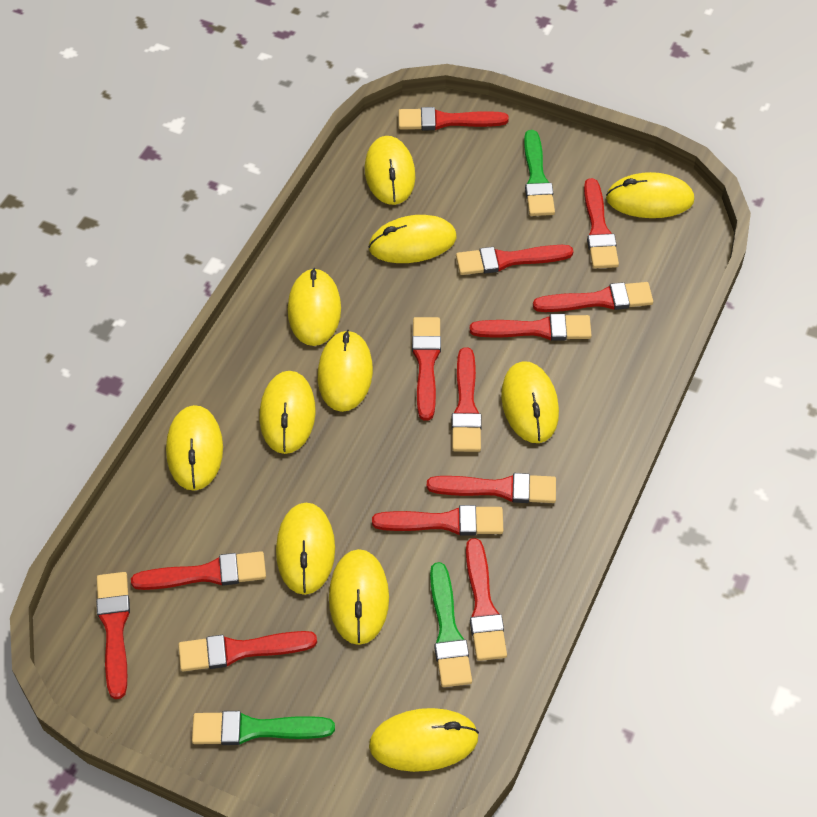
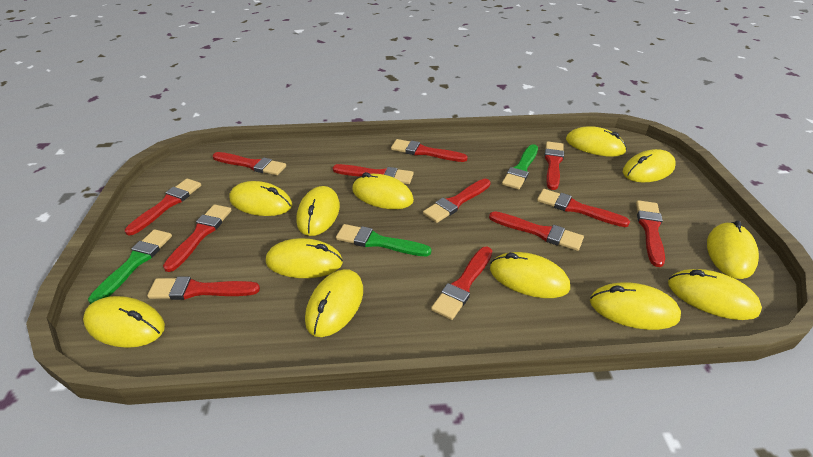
red brush: 13 -> 12
yellow mouse: 11 -> 12

